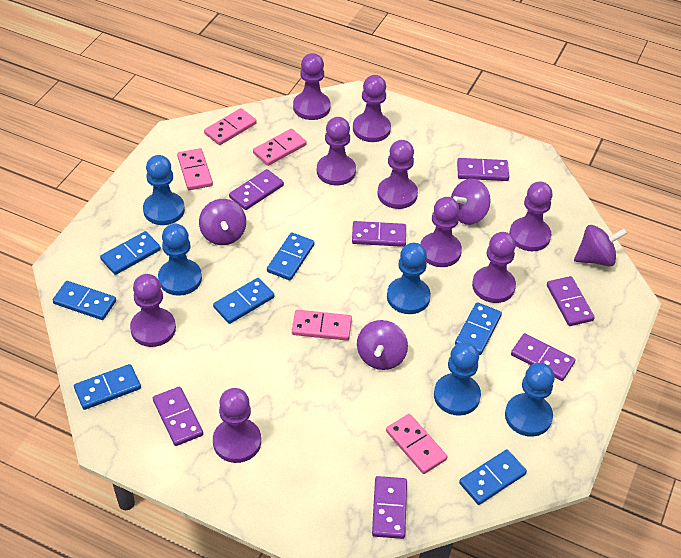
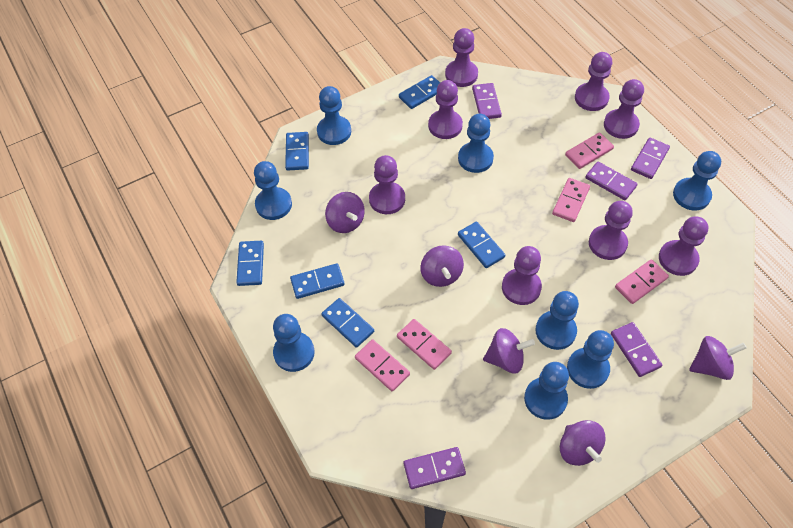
blue domino: 7 -> 6
blue pawn: 5 -> 8
purple domino: 7 -> 5
purple pawn: 9 -> 8
purple spinning top: 4 -> 5

